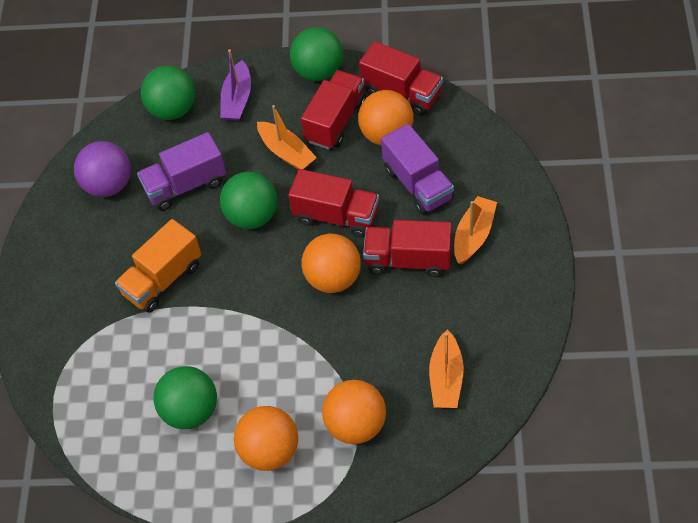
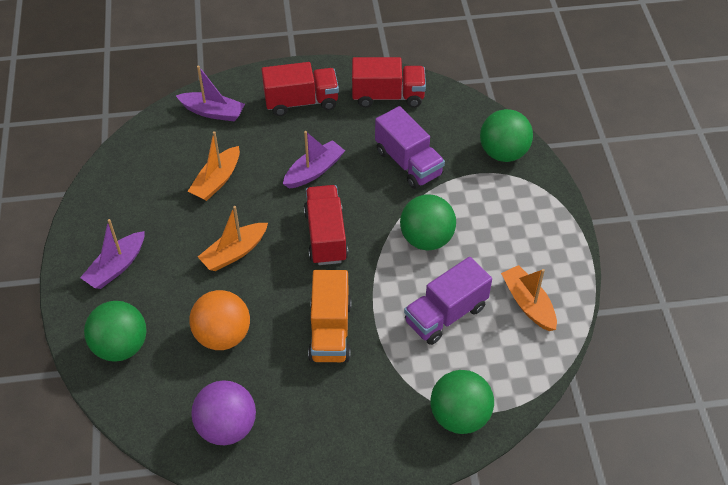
orange ball: 4 -> 1
purple boat: 1 -> 3
red truck: 4 -> 3

